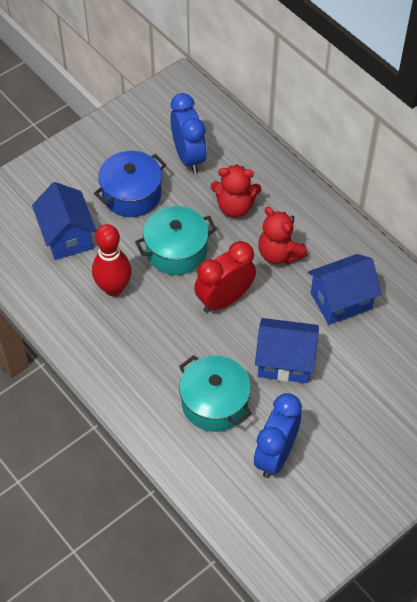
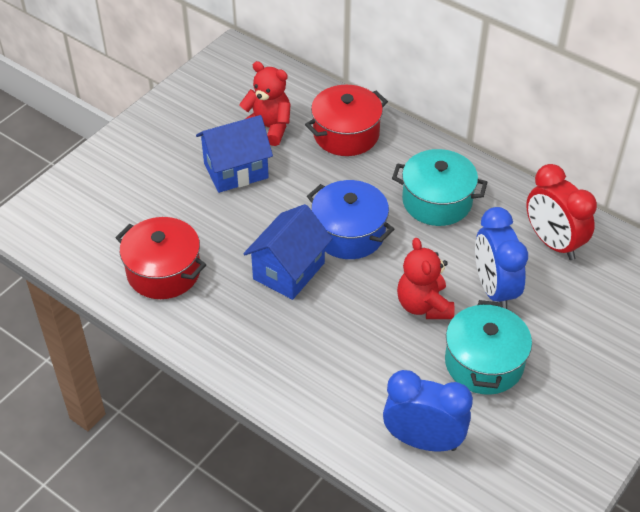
blue house: 3 -> 2
red bowling pin: 1 -> 0
red pot: 0 -> 2

